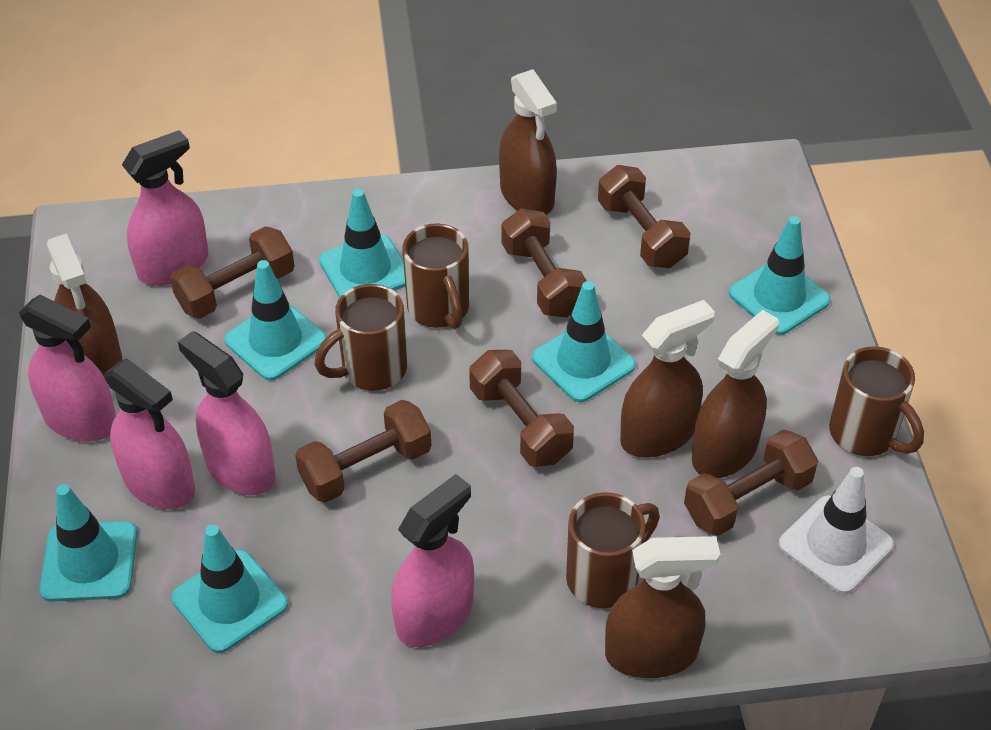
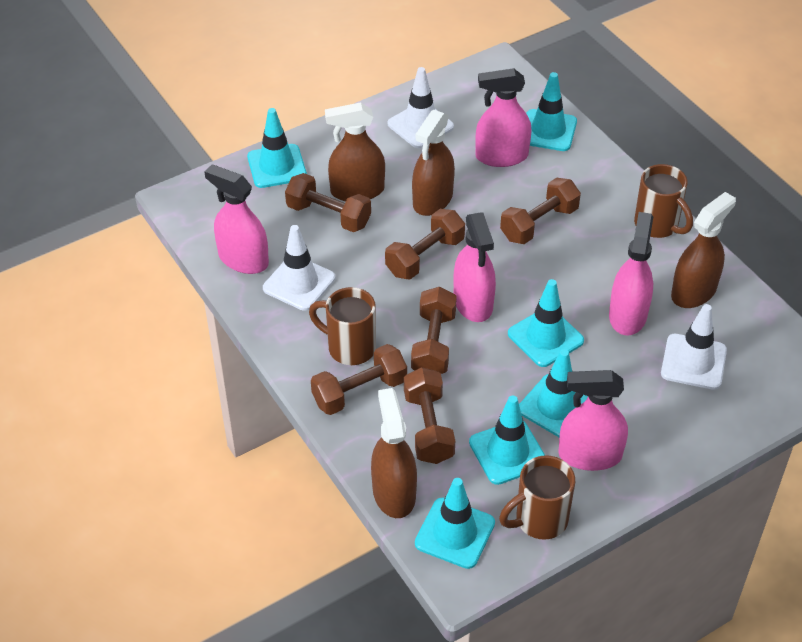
brown mug: 4 -> 3
brown spray bottle: 5 -> 4
white traffic cone: 1 -> 3

